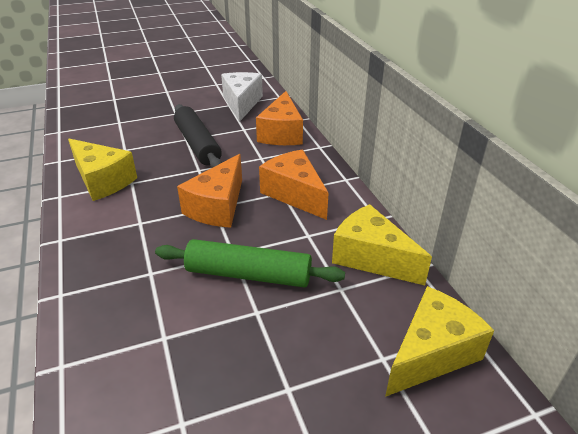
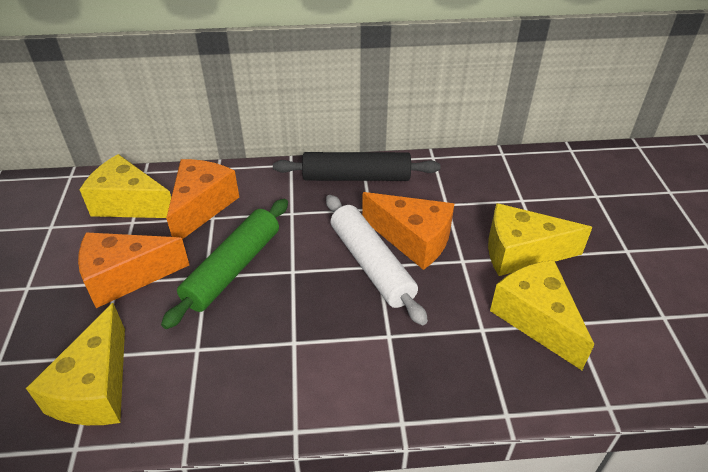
white cheese: 1 -> 0
white rolling pin: 0 -> 1
yellow cheese: 3 -> 4

